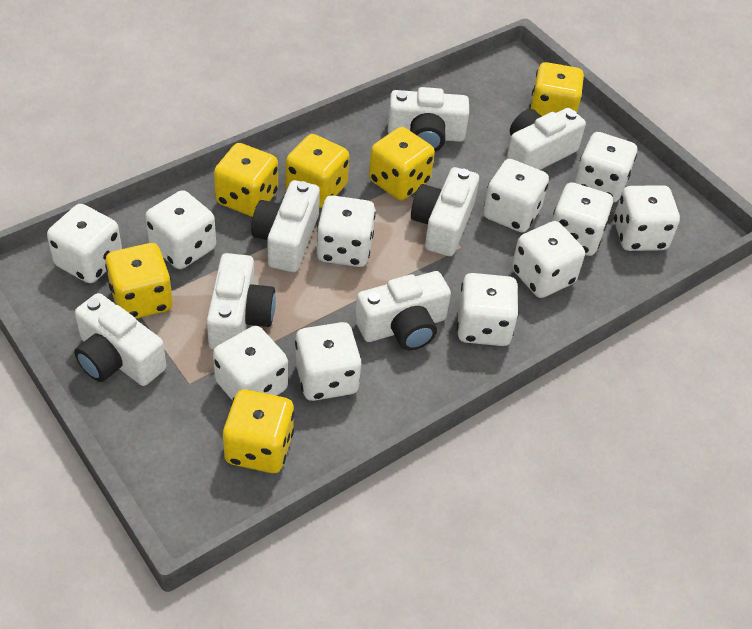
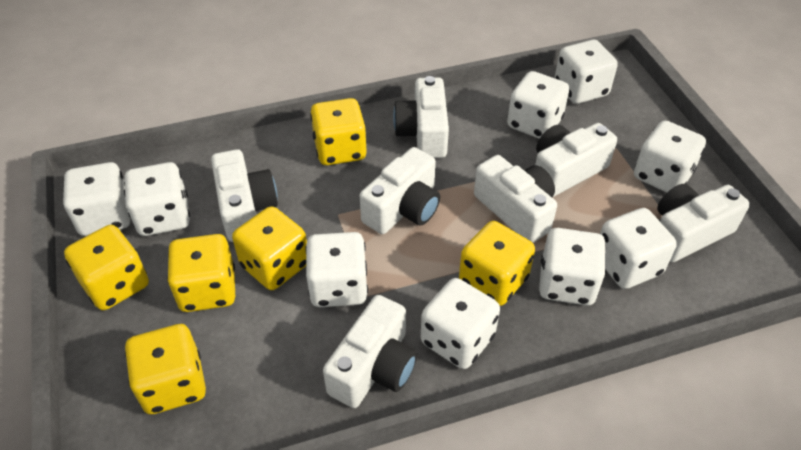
white dice: 11 -> 9

